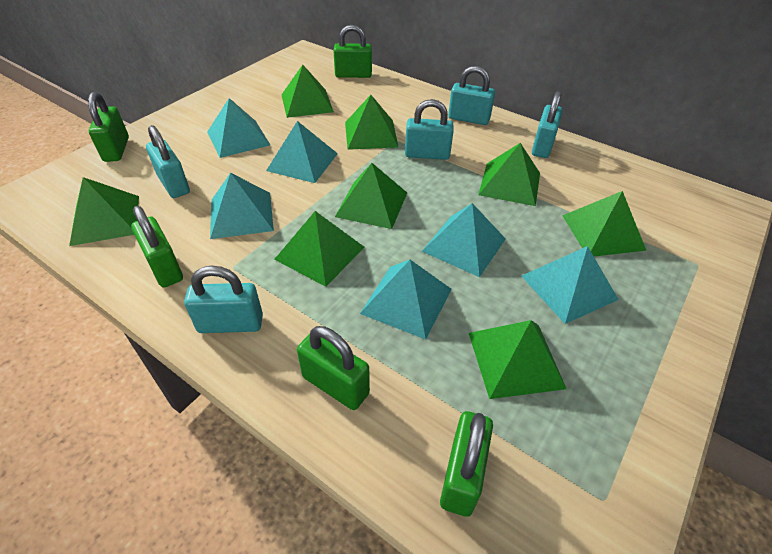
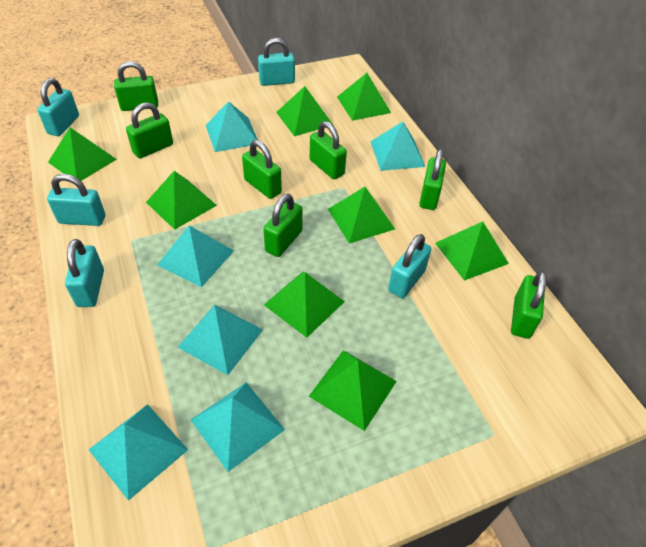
green padlock: 5 -> 7

